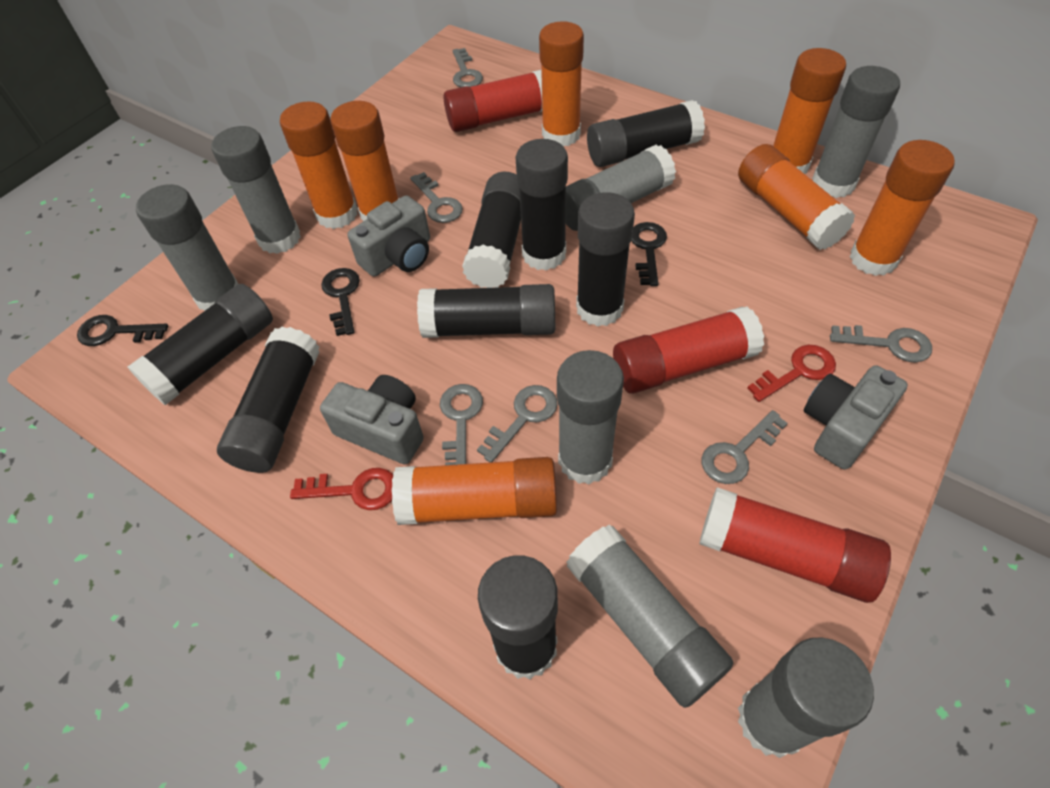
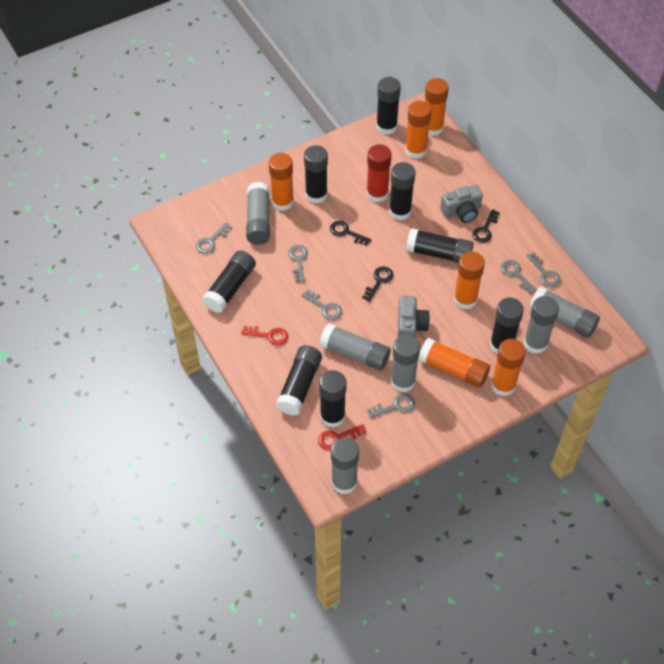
grey camera: 3 -> 2
grey glue stick: 7 -> 6
orange glue stick: 7 -> 6
red glue stick: 3 -> 1

